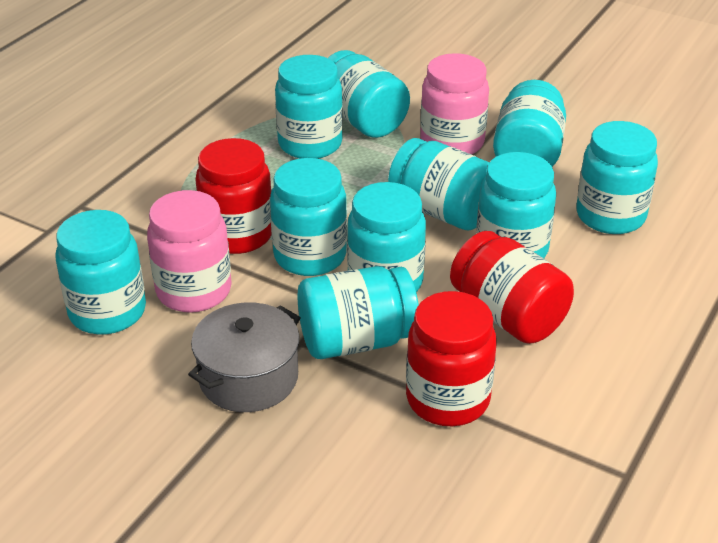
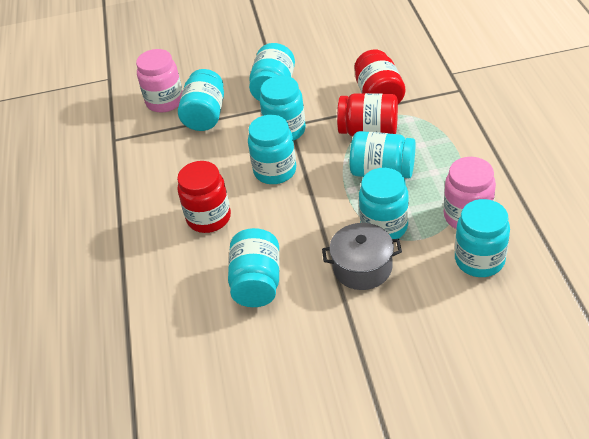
turquoise jar: 10 -> 8

